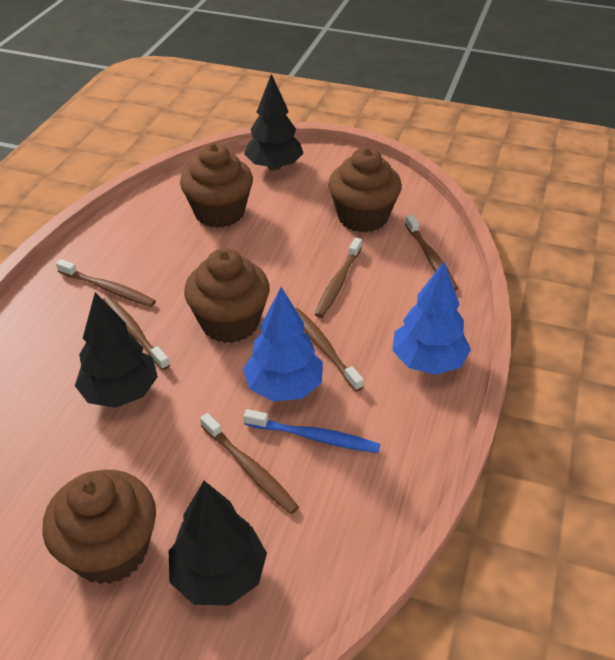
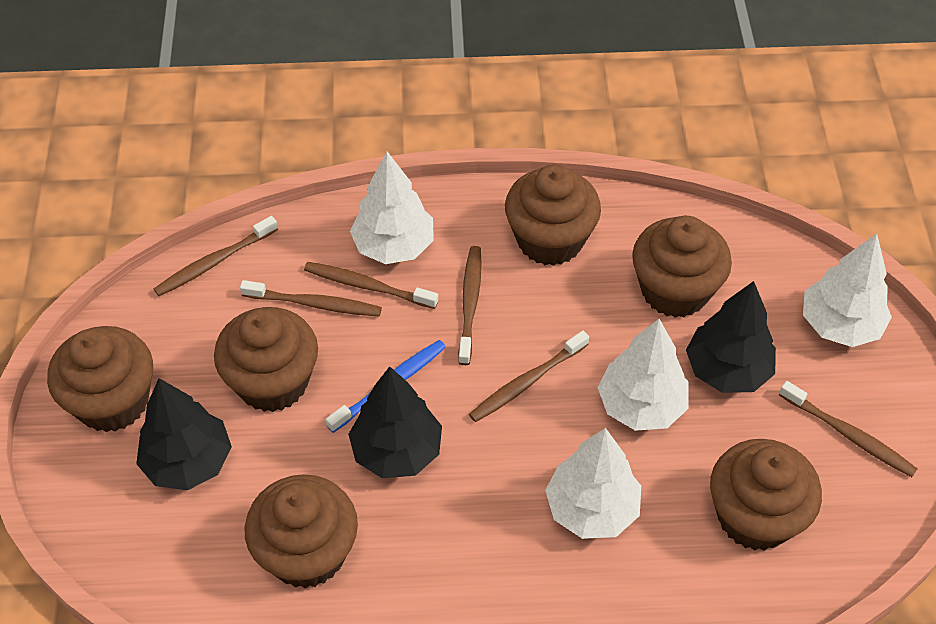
blue tree: 2 -> 0
brown cupcake: 4 -> 6
white tree: 0 -> 4

